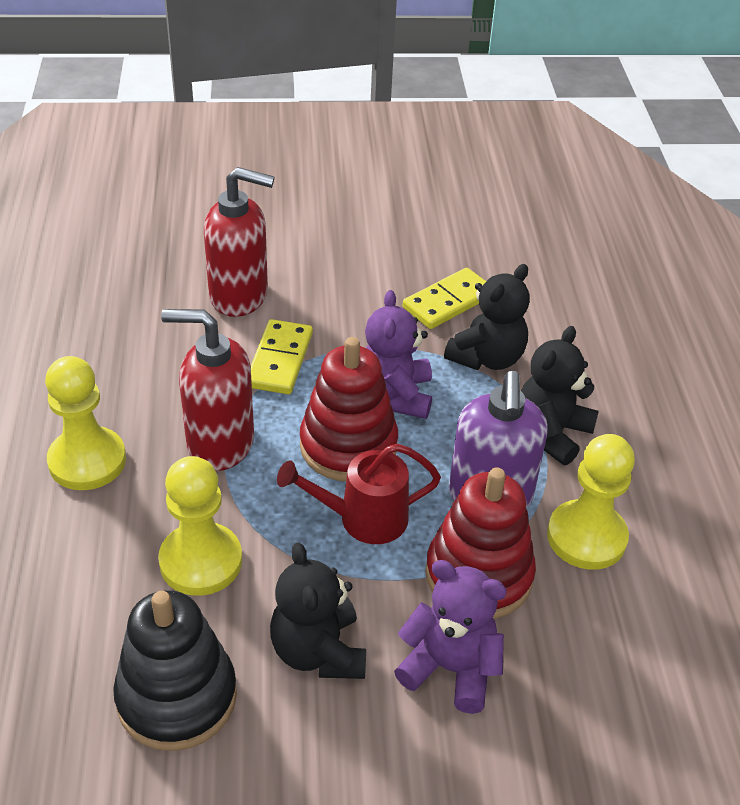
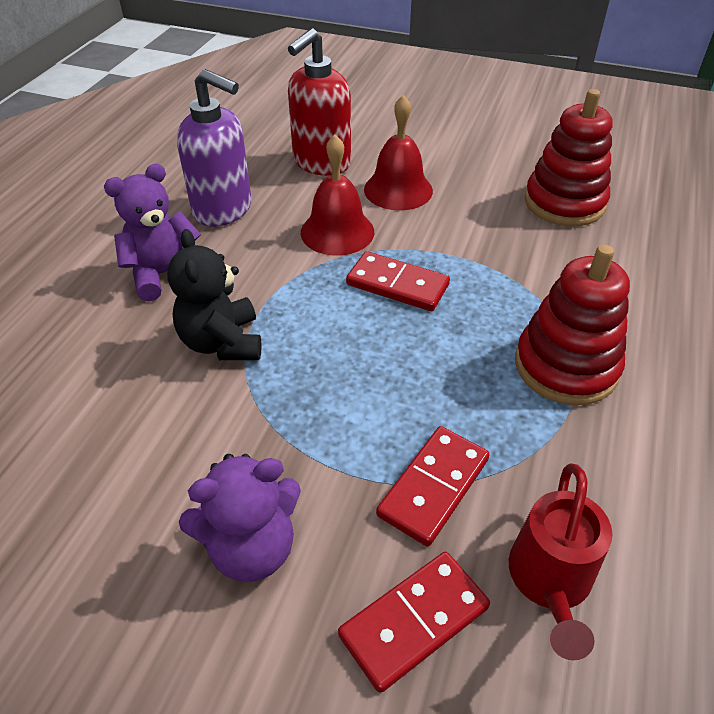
black stacking toy: 1 -> 0
black teddy bear: 3 -> 1
red bell: 0 -> 2
red domino: 0 -> 3
red soap dispenser: 2 -> 1
yellow domino: 2 -> 0
yellow pawn: 3 -> 0

